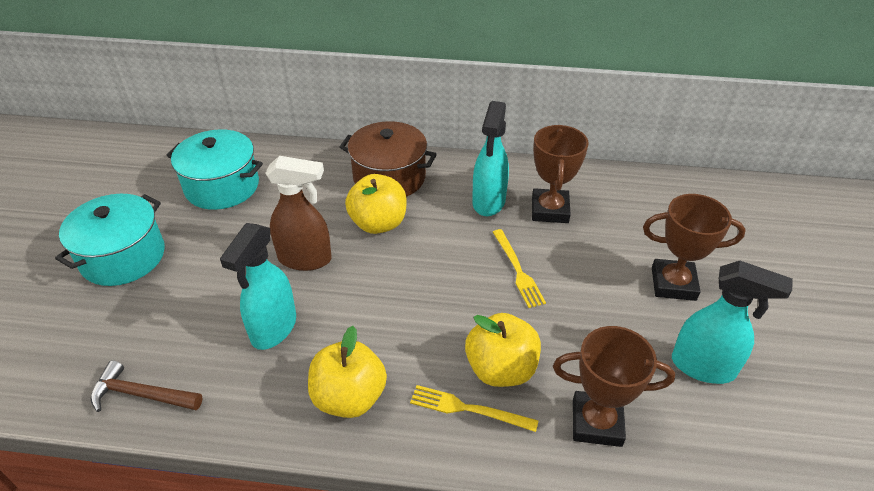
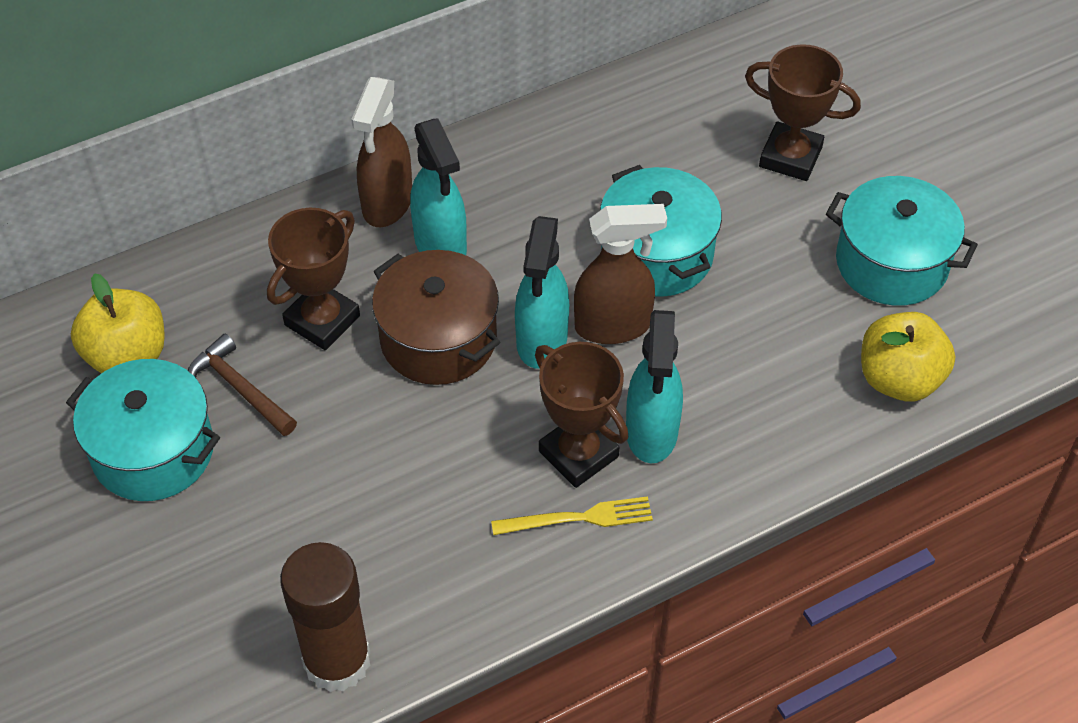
brown glue stick: 0 -> 1
brown spray bottle: 1 -> 2
turquoise pot: 2 -> 3
yellow apple: 3 -> 2
yellow fork: 2 -> 1

